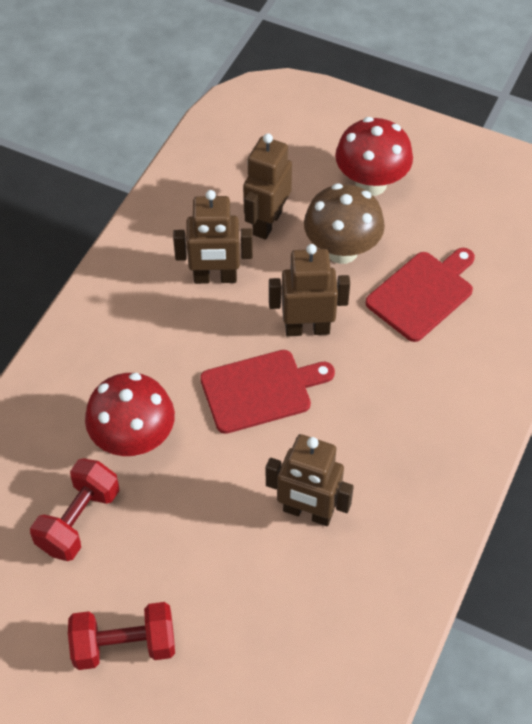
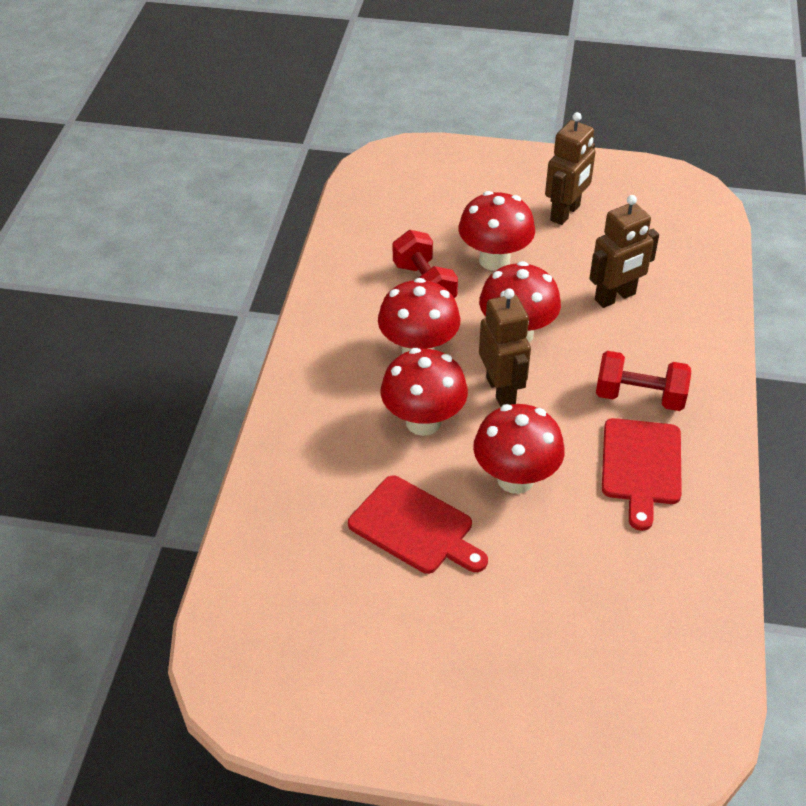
brown mushroom: 1 -> 0
brown robot: 4 -> 3
red mushroom: 2 -> 5

